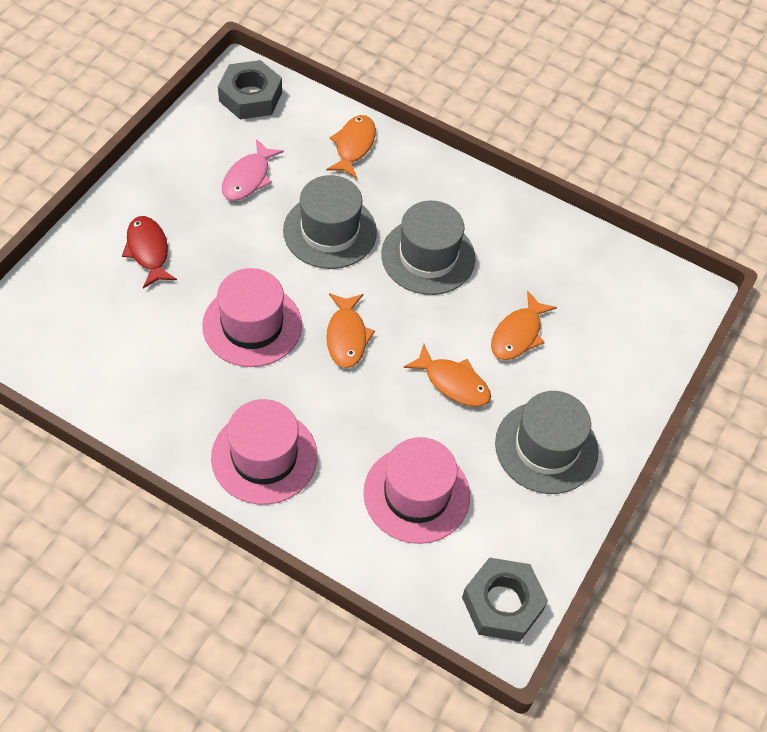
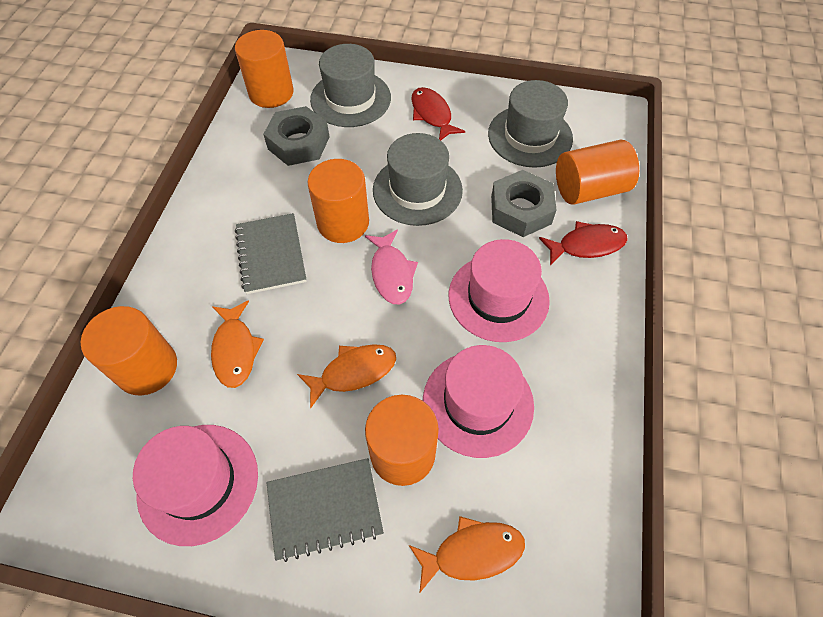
grey notebook: 0 -> 2
orange cylinder: 0 -> 5
orange fish: 4 -> 3
red fish: 1 -> 2

